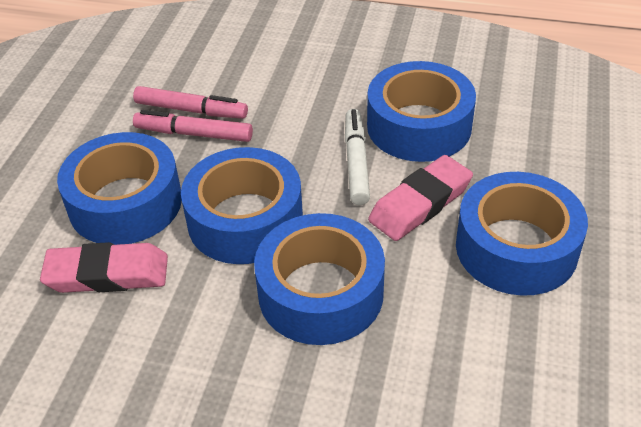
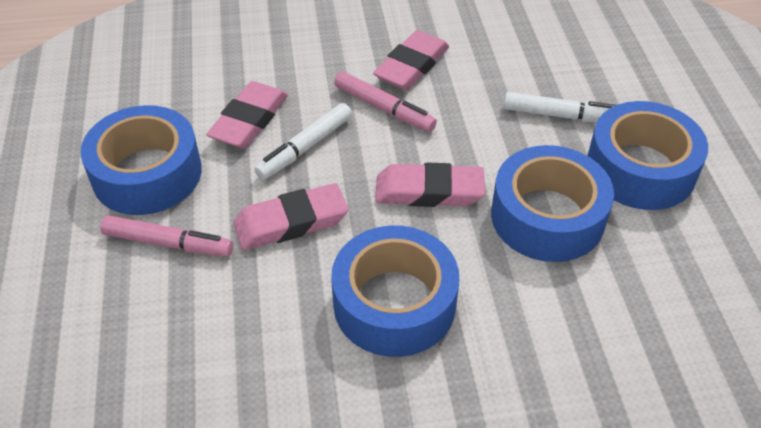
blue tape: 5 -> 4
pink eraser: 2 -> 4
white marker: 1 -> 2

